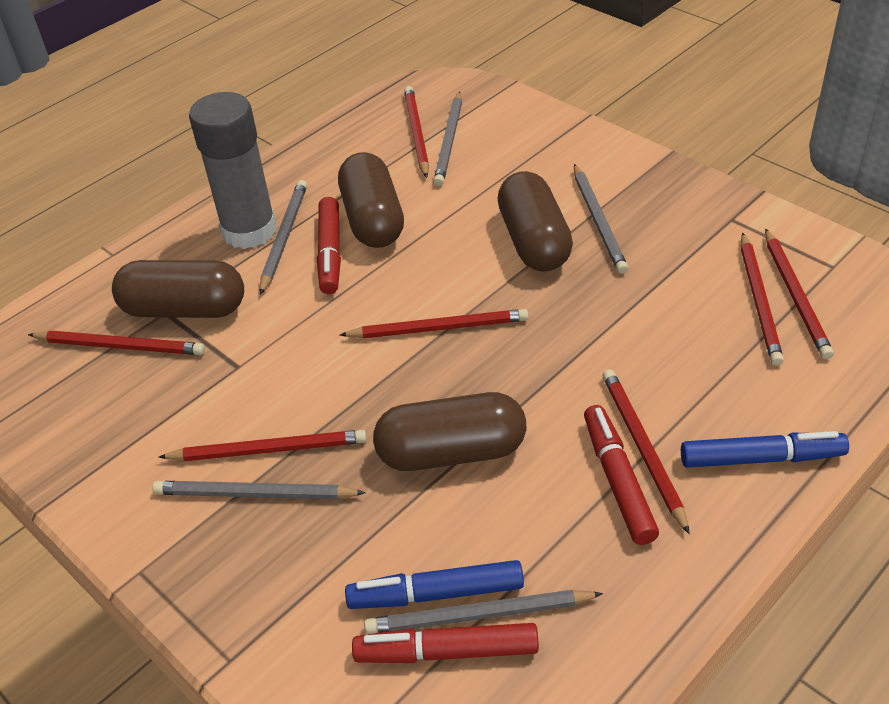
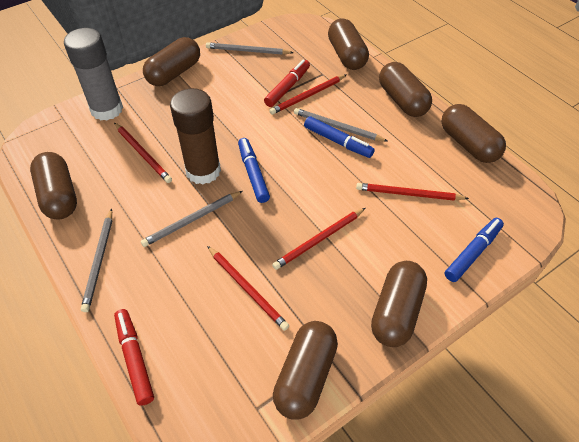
blue marker: 2 -> 3
brown capsule: 4 -> 7
brown glue stick: 0 -> 1
grey pencil: 5 -> 4
red marker: 3 -> 2
red pencil: 7 -> 5

